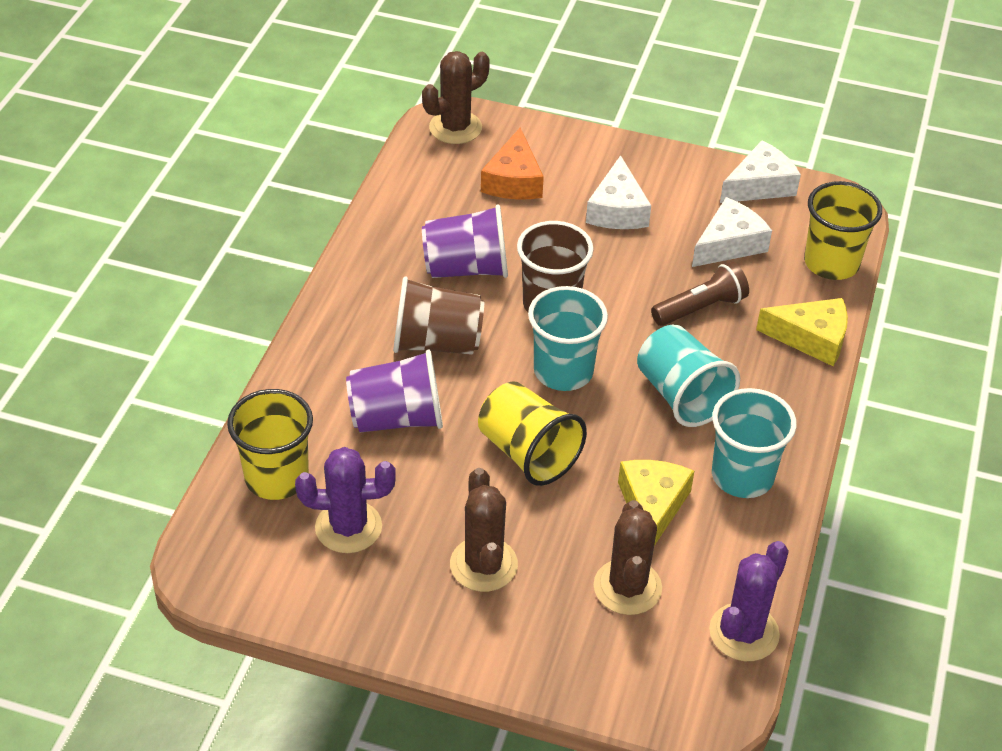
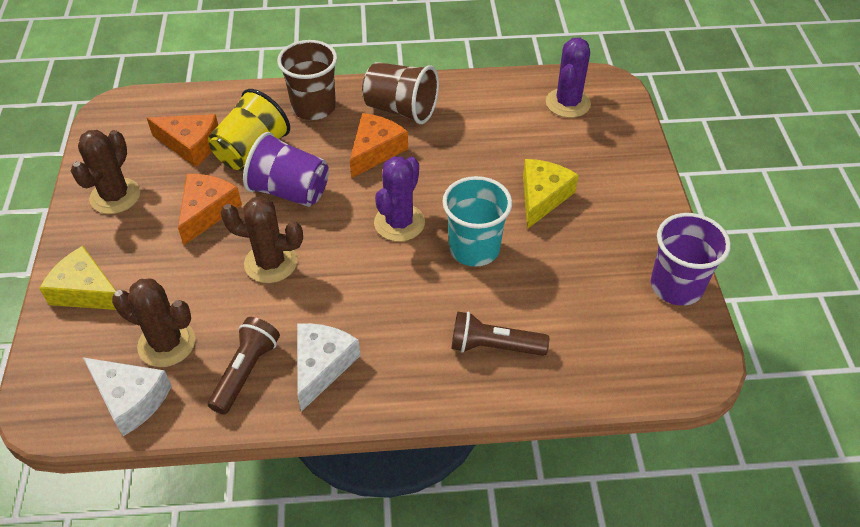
brown flashlight: 1 -> 2
orange cheese: 1 -> 3
turquoise cup: 3 -> 1
white cheese: 3 -> 2
yellow cup: 3 -> 1

